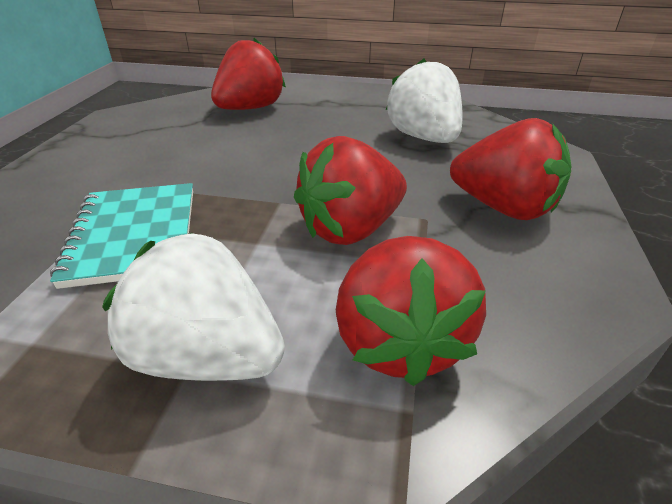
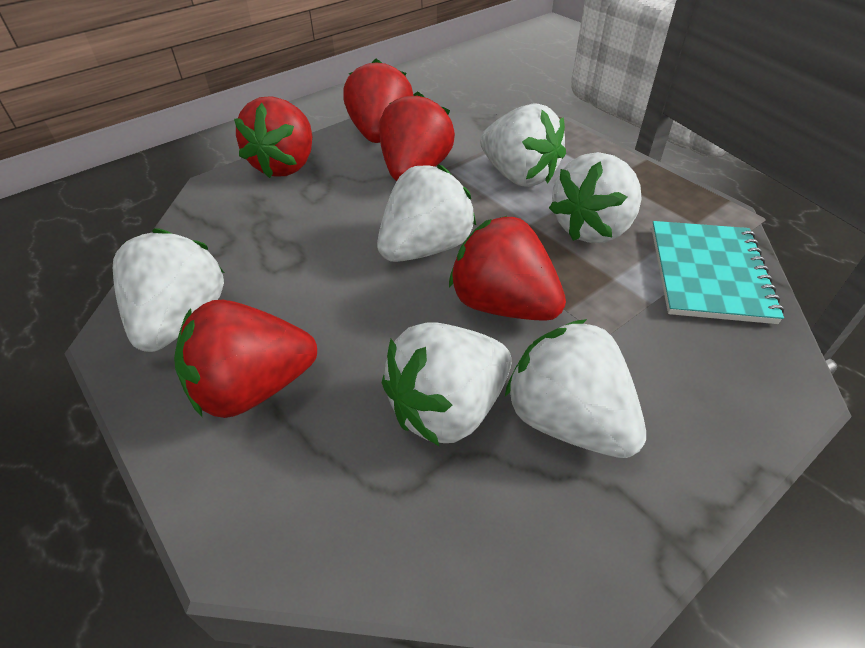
red strawberry: 4 -> 5
white strawberry: 2 -> 6

